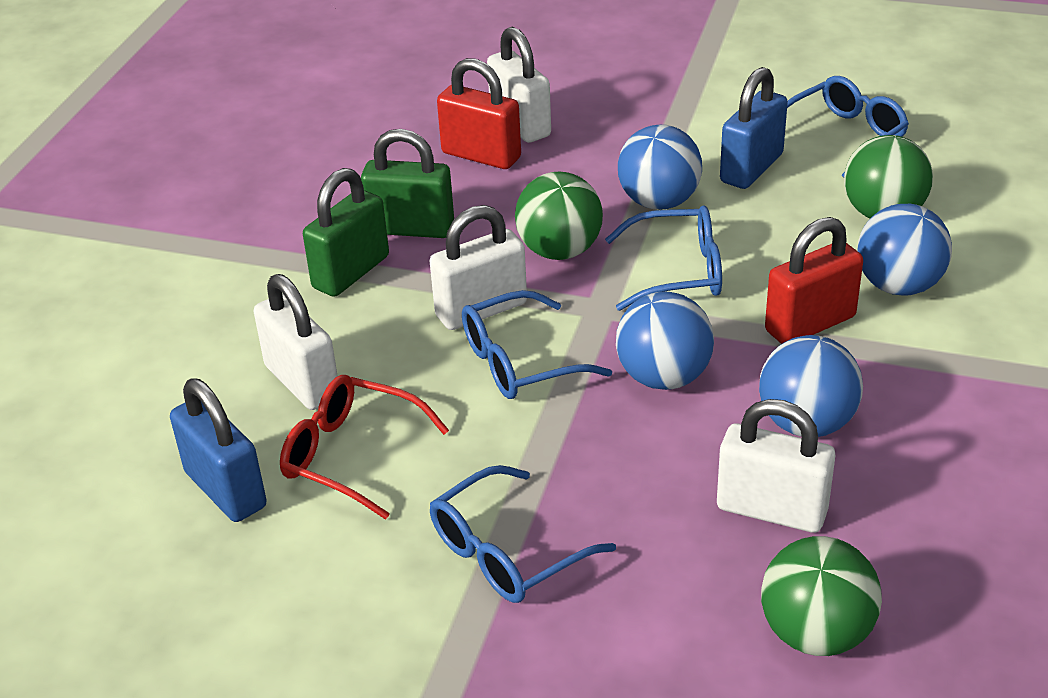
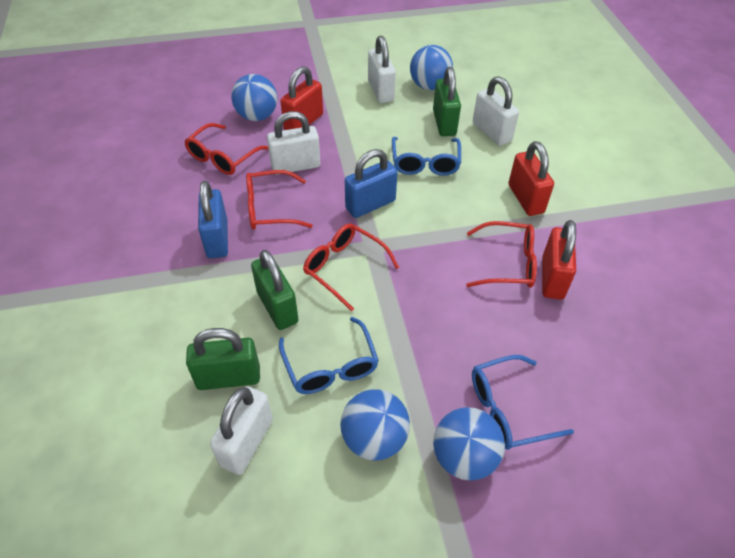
blue glasses: 4 -> 3
green ball: 3 -> 0
green padlock: 2 -> 3
red glasses: 1 -> 4
red padlock: 2 -> 3

